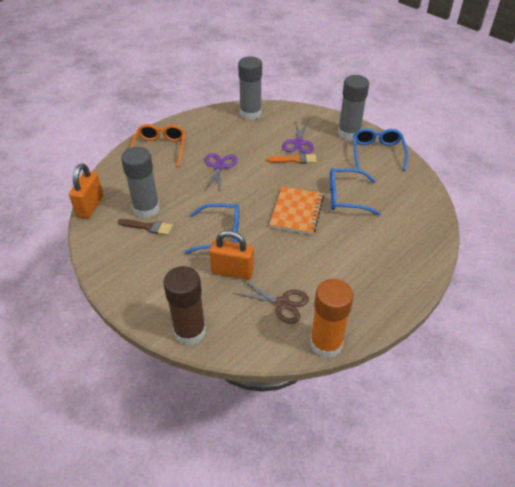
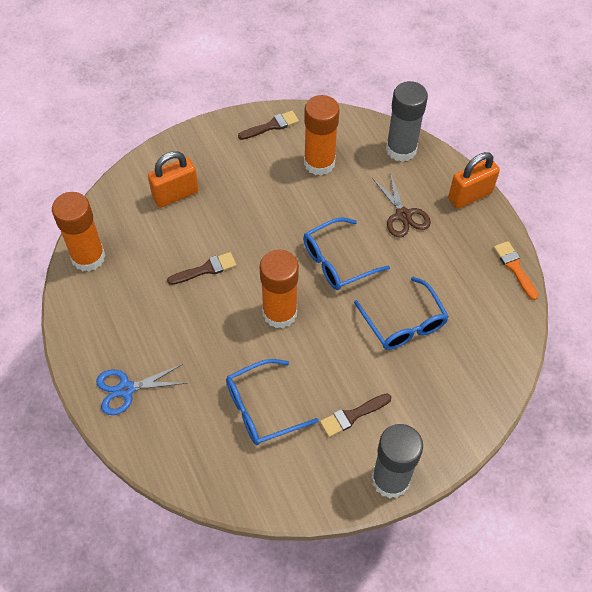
blue scissors: 0 -> 1
brown brush: 1 -> 3
brown glue stick: 1 -> 0
grey glue stick: 3 -> 2
orange glasses: 1 -> 0
orange glue stick: 1 -> 3
orange notebook: 1 -> 0
purple scissors: 2 -> 0

